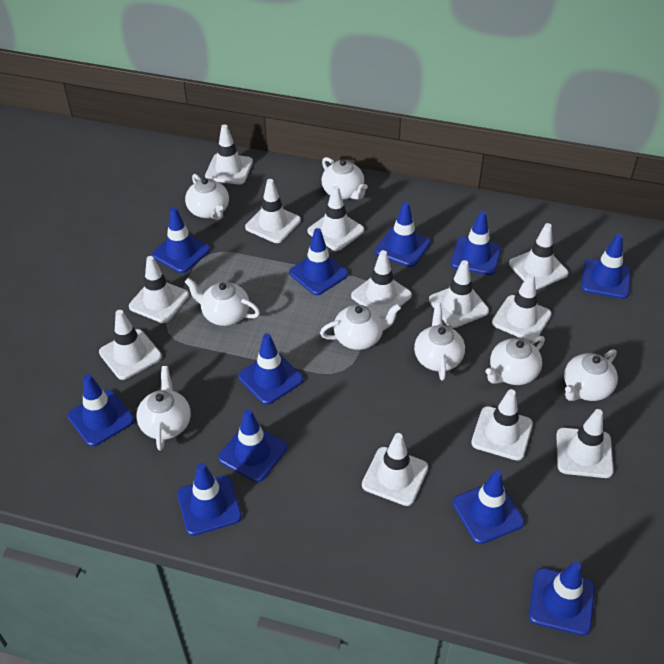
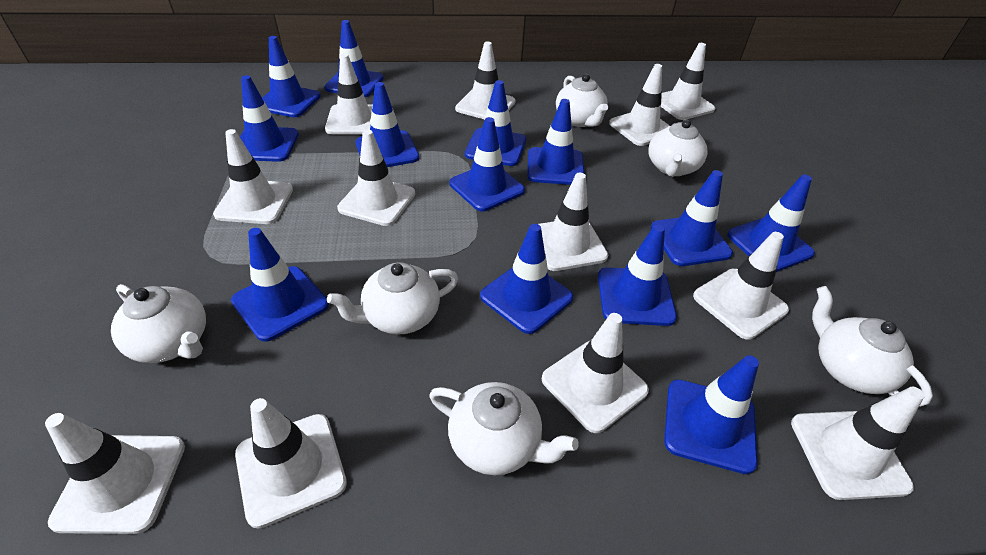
blue traffic cone: 11 -> 13
white teapot: 8 -> 6

